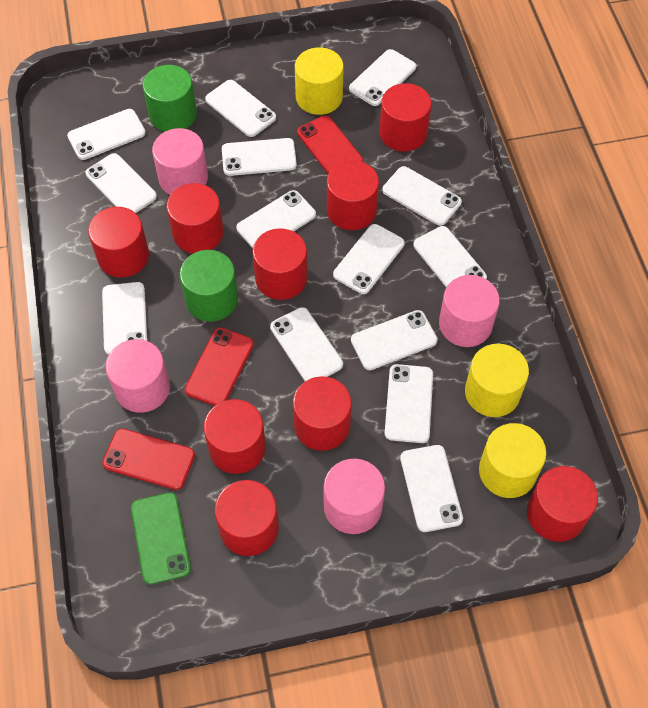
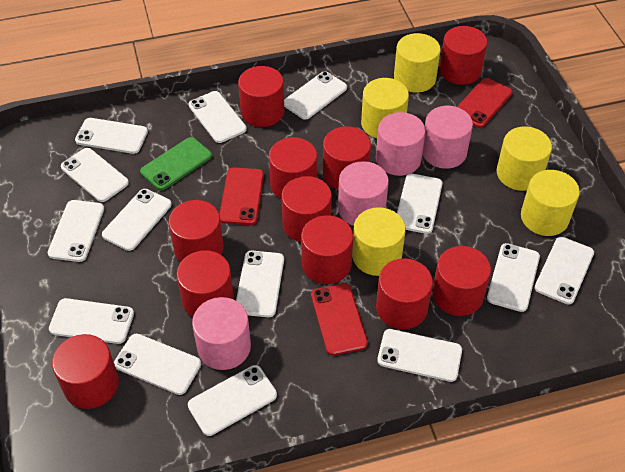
green cylinder: 2 -> 0
red cylinder: 9 -> 11
yellow cylinder: 3 -> 5

